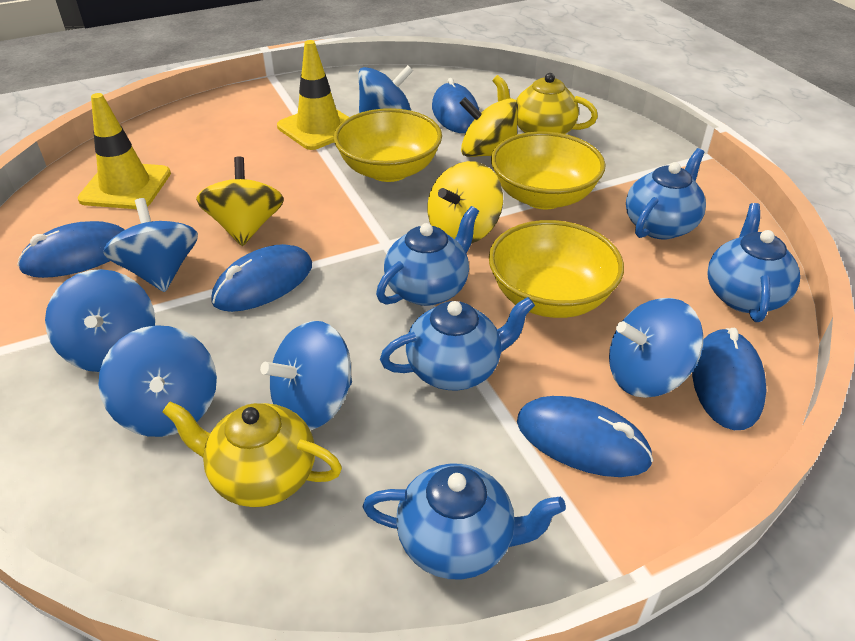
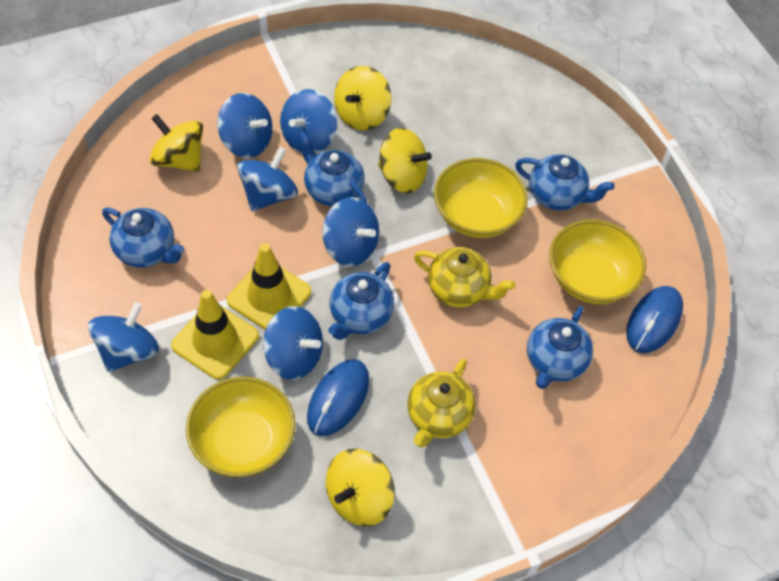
blue mouse: 5 -> 2
yellow spinning top: 3 -> 4

